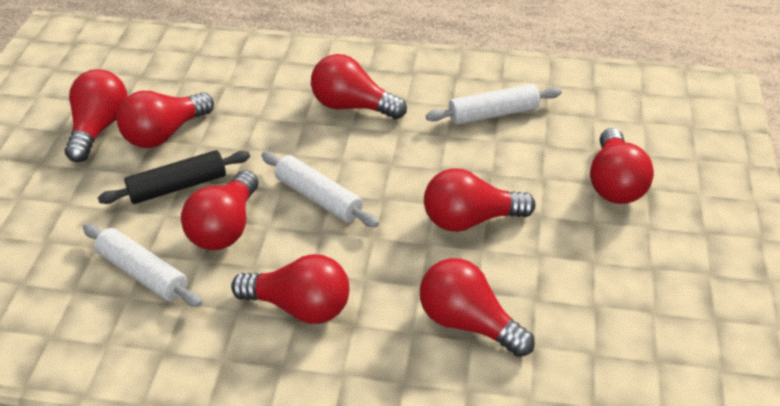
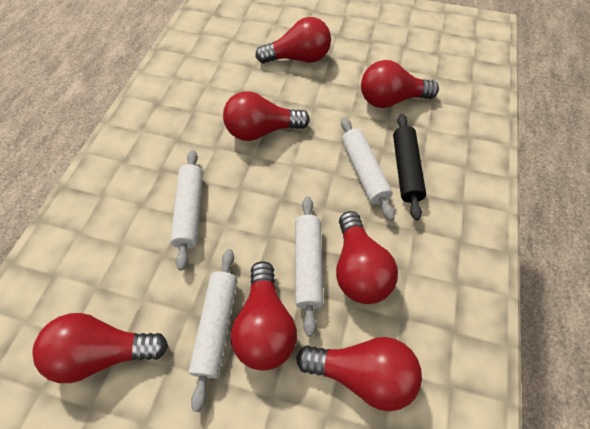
red light bulb: 8 -> 7
white rolling pin: 3 -> 4

